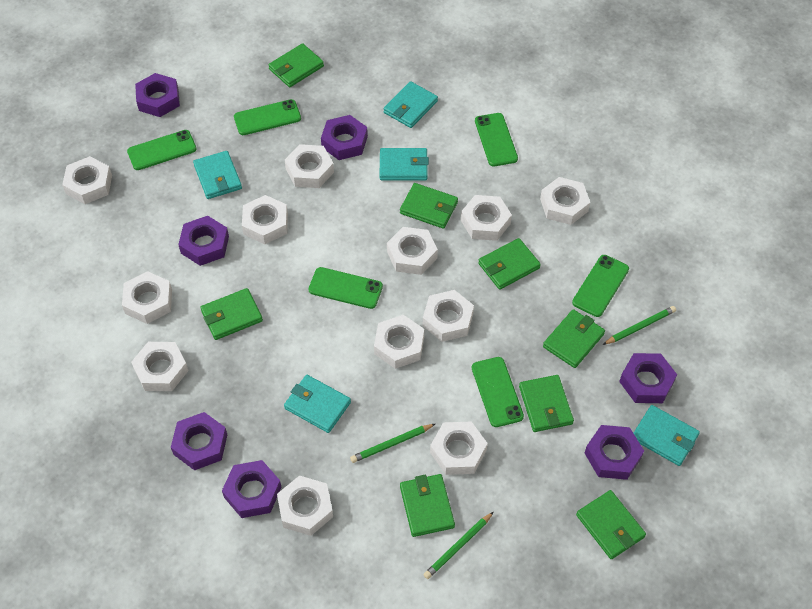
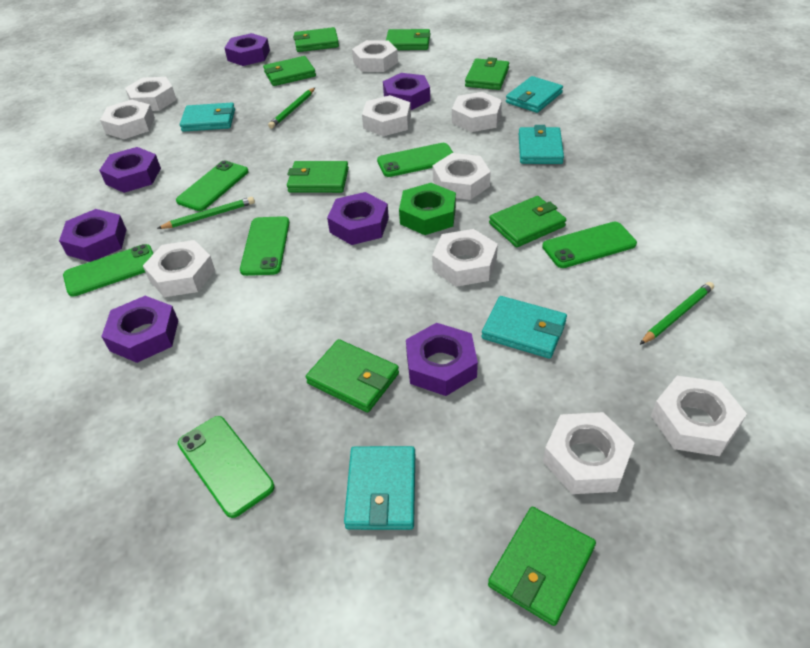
green nut: 0 -> 1
white nut: 12 -> 10

